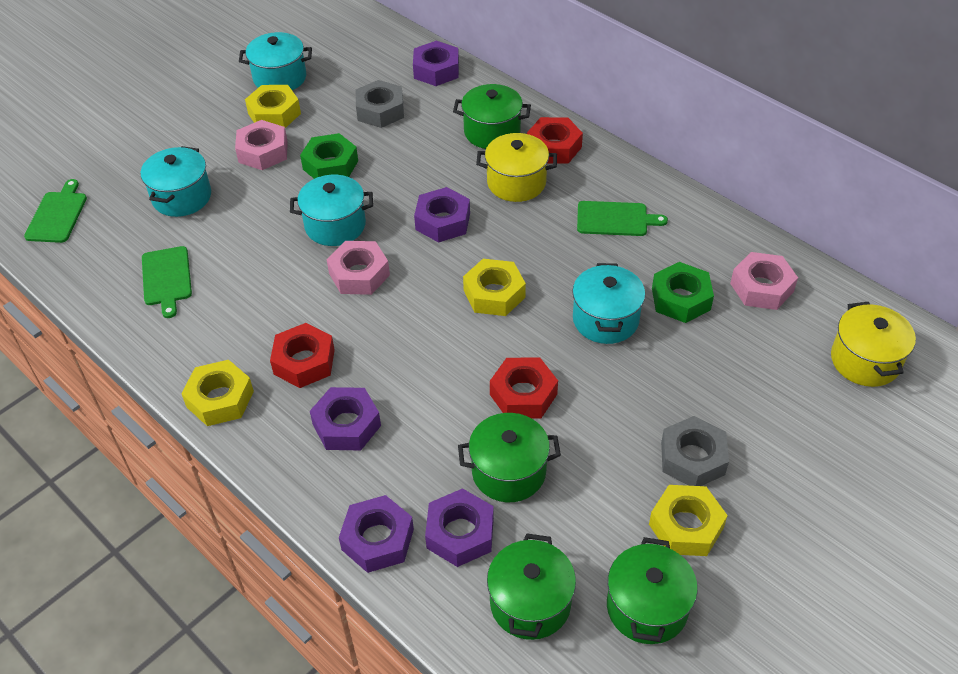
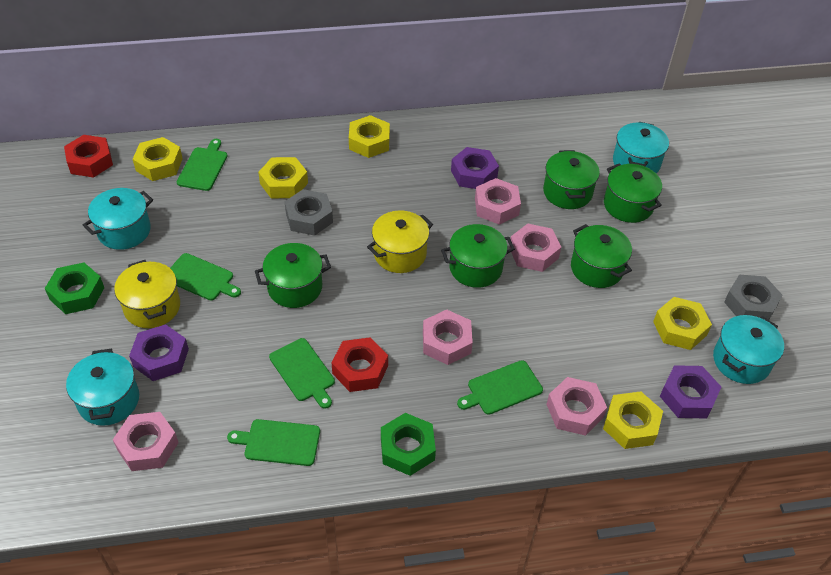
green cutting board: 3 -> 5
green pot: 4 -> 5
pink nut: 3 -> 5
purple nut: 5 -> 3
red nut: 3 -> 2
yellow nut: 4 -> 5

